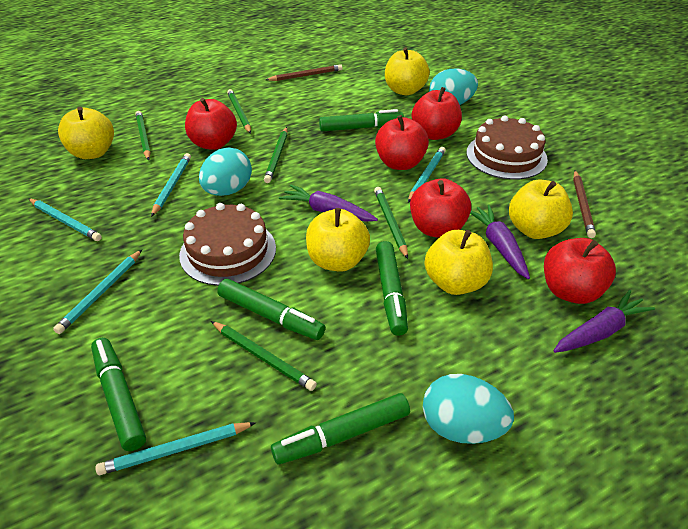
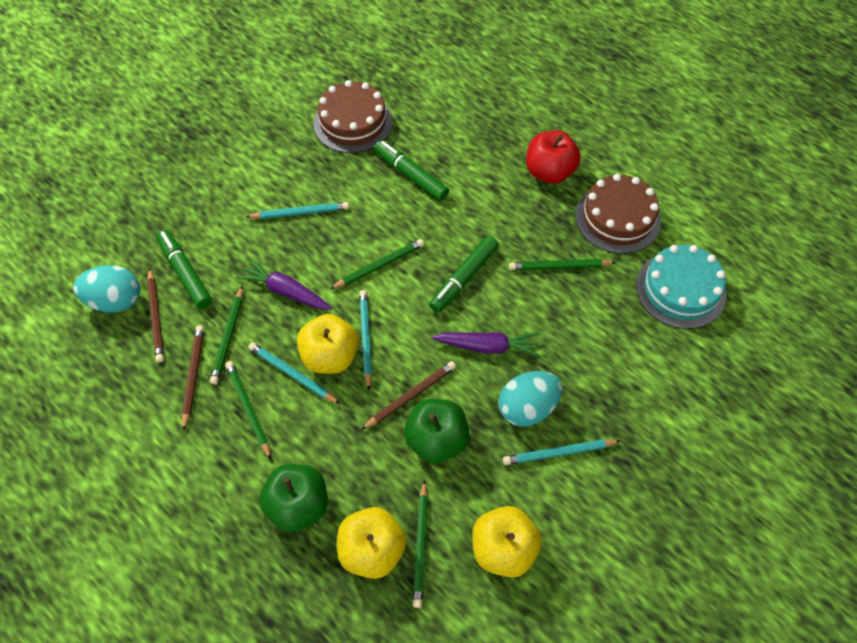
brown pencil: 2 -> 3
green apple: 0 -> 2
green marker: 5 -> 3
purple carrot: 3 -> 2
red apple: 5 -> 1
turquoise cake: 0 -> 1
turquoise egg: 3 -> 2
turquoise pencil: 5 -> 4
yellow apple: 5 -> 3

